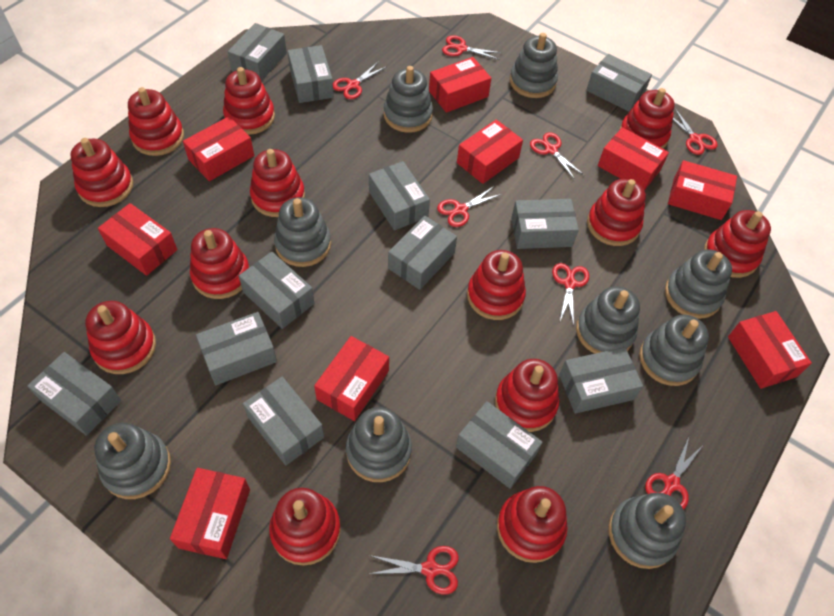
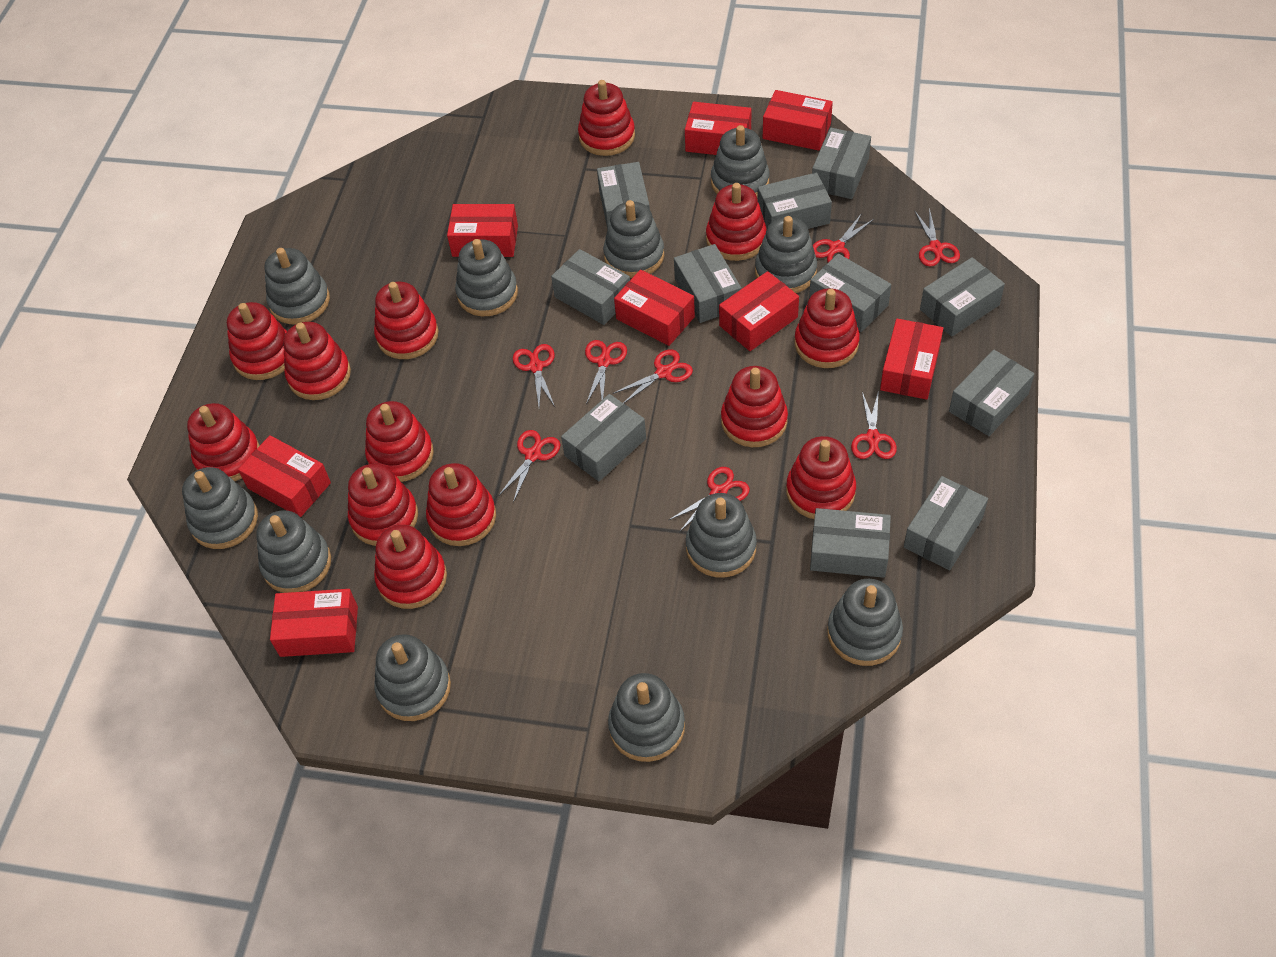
grey box: 12 -> 11
grey stacking toy: 9 -> 11
red box: 9 -> 8

